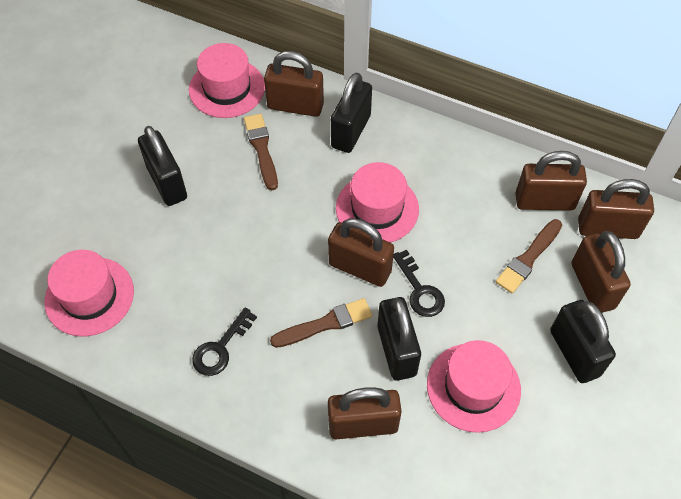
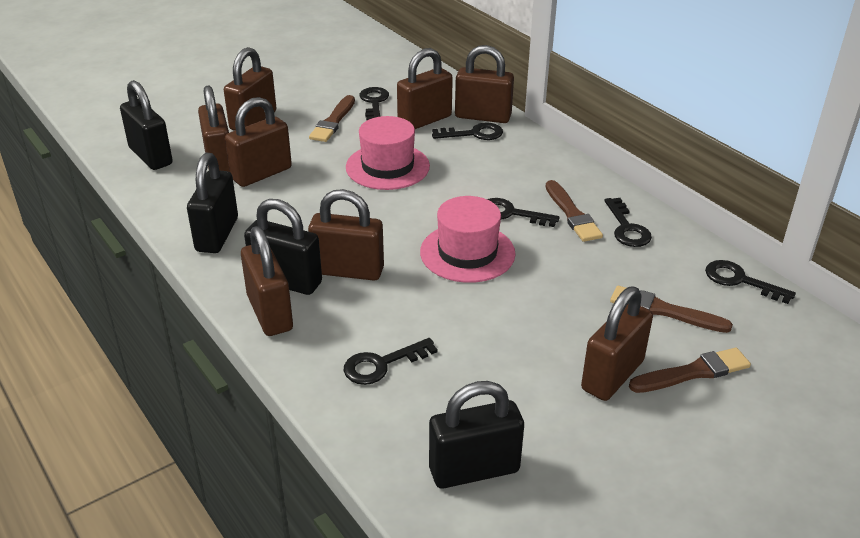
black key: 2 -> 6
brown brush: 3 -> 4
brown padlock: 6 -> 8
pink hat: 4 -> 2

